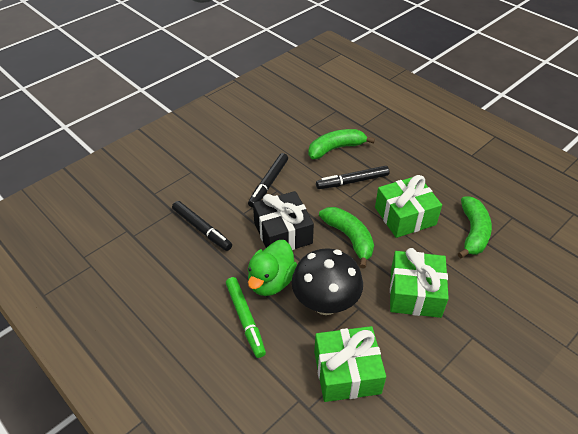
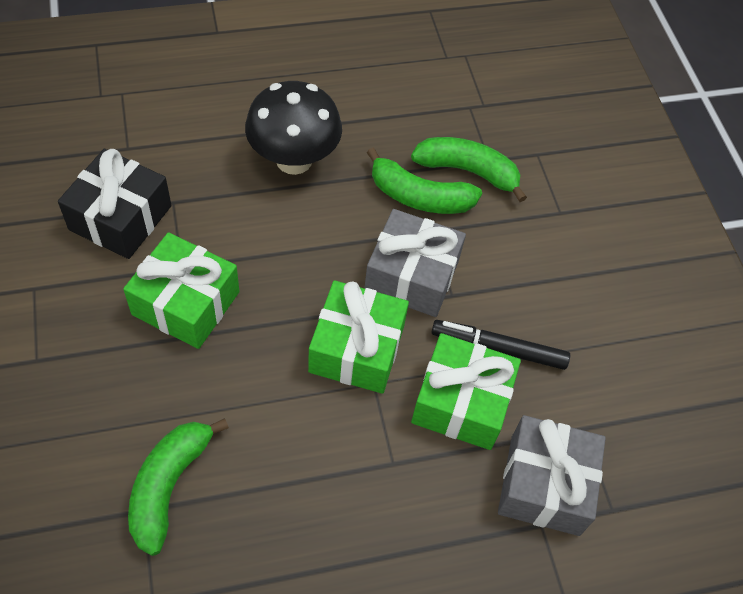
black marker: 3 -> 1
green duck: 1 -> 0
green marker: 1 -> 0
grey gift: 0 -> 2

